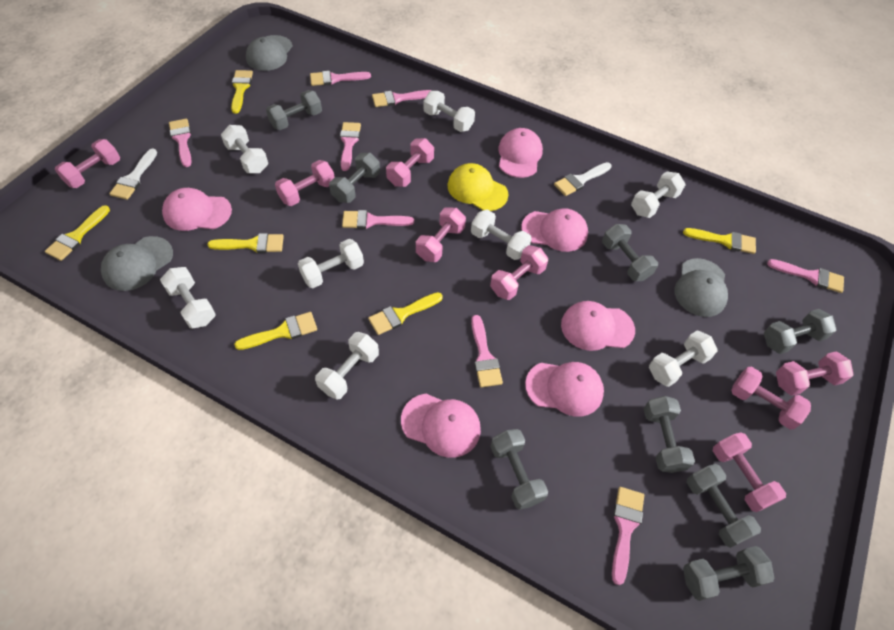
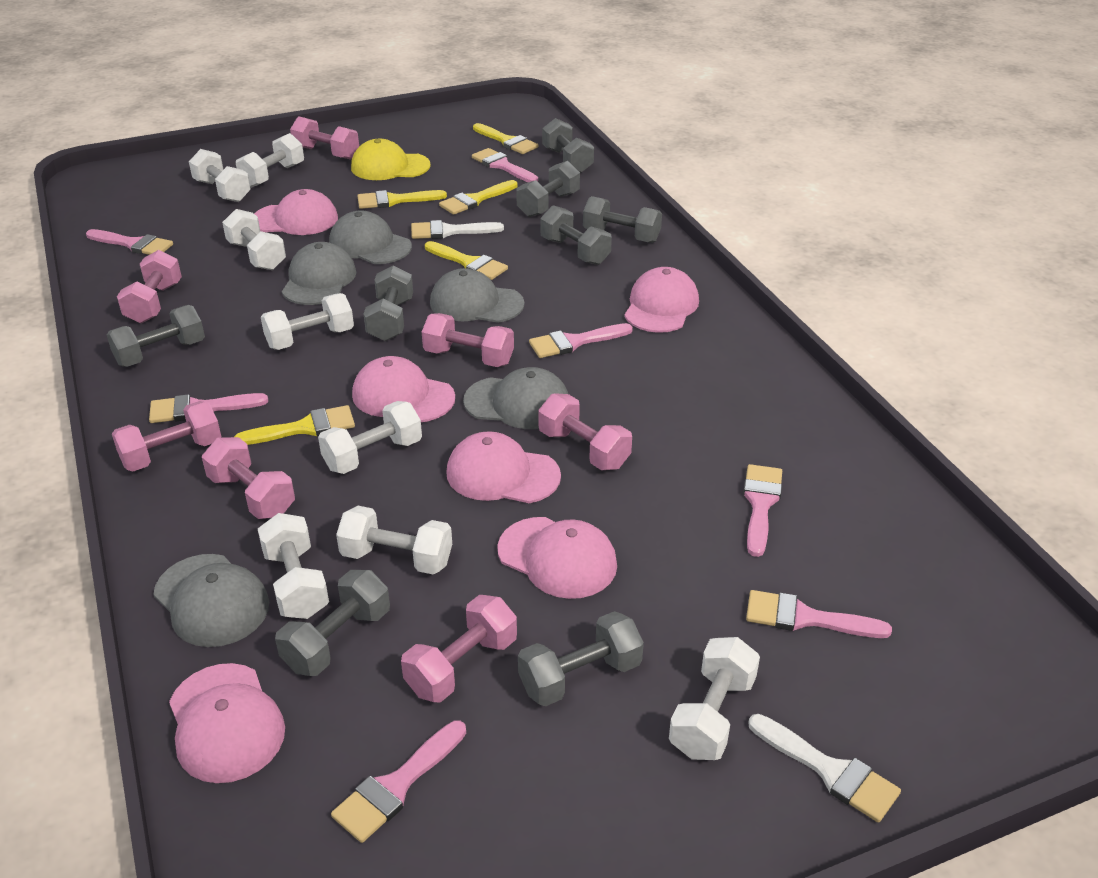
grey cap: 3 -> 5
pink brush: 8 -> 7
pink dumbbell: 8 -> 7
yellow brush: 6 -> 5

